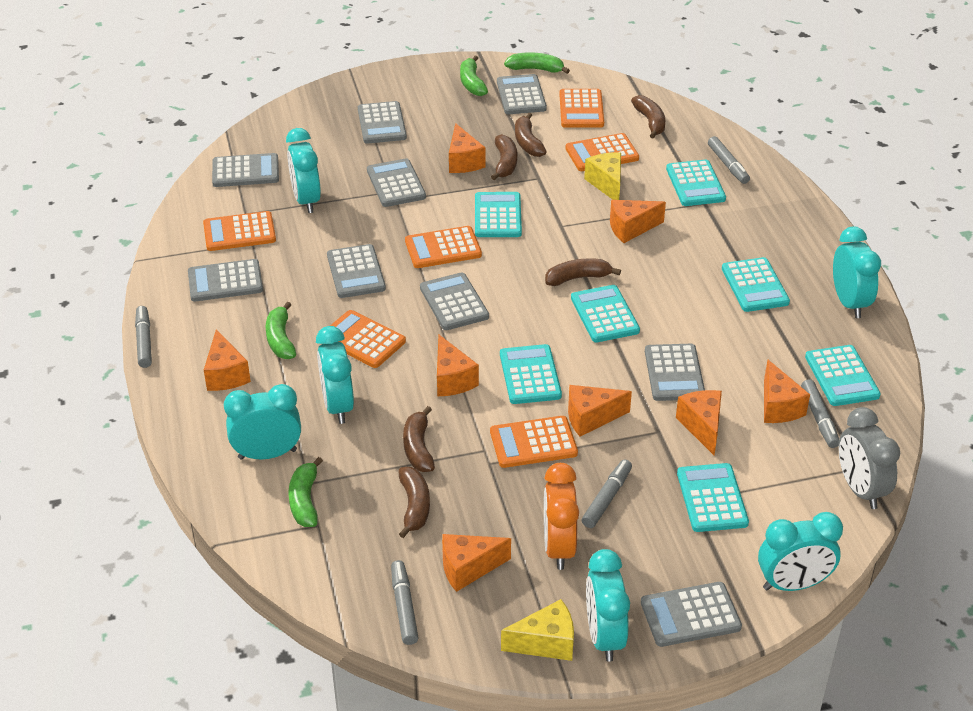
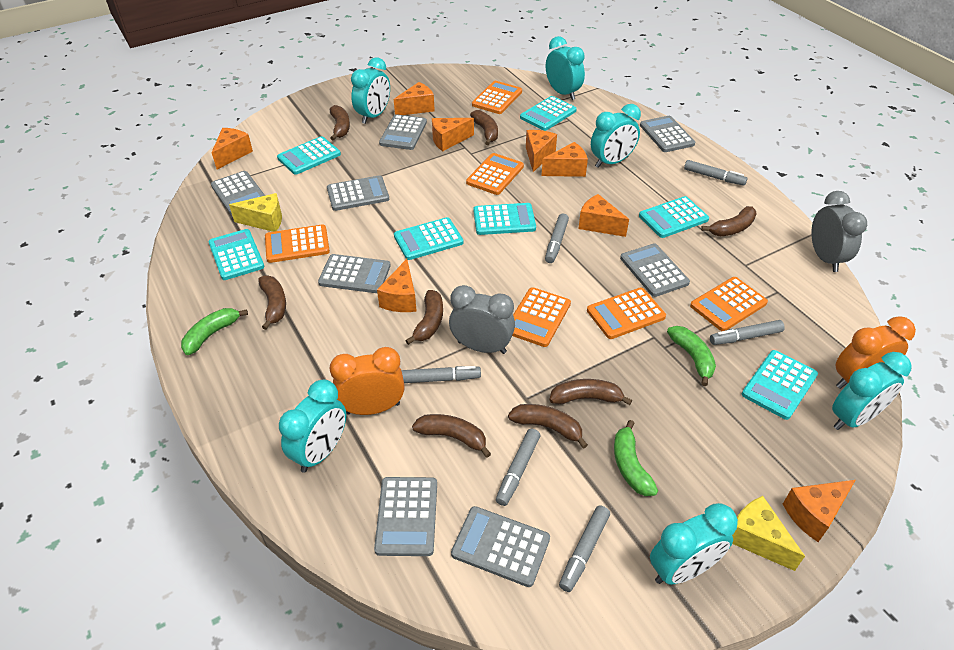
brown banana: 6 -> 8
green banana: 4 -> 3
grey calculator: 9 -> 8
grey clock: 1 -> 2
grey marker: 5 -> 6
orange clock: 1 -> 2

